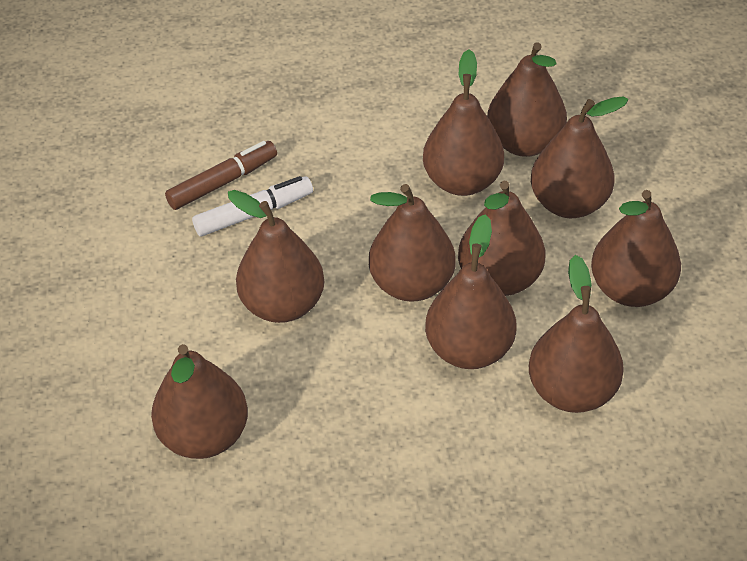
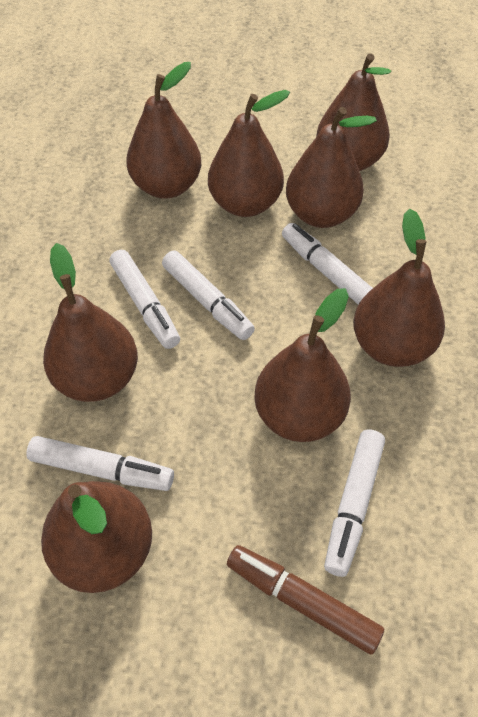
brown pear: 10 -> 8
white marker: 1 -> 5

